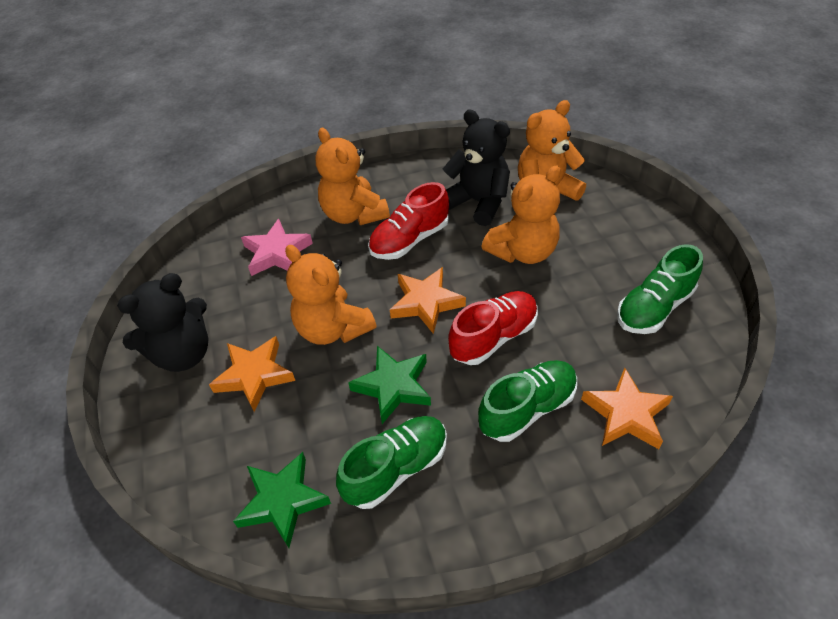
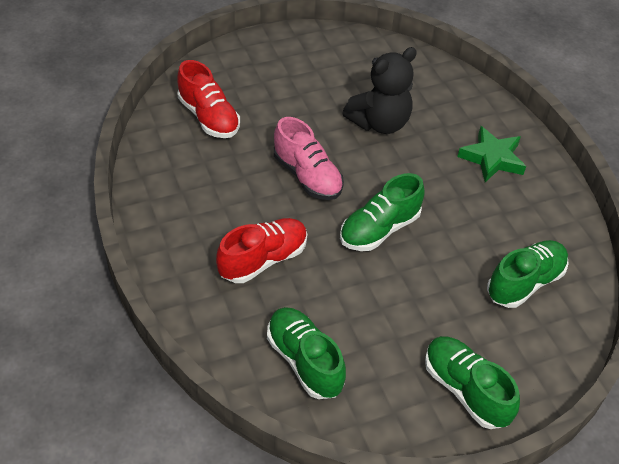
black teddy bear: 2 -> 1
green shoe: 3 -> 4
green star: 2 -> 1
orange star: 3 -> 0
orange teddy bear: 4 -> 0
pink shoe: 0 -> 1
pink star: 1 -> 0

